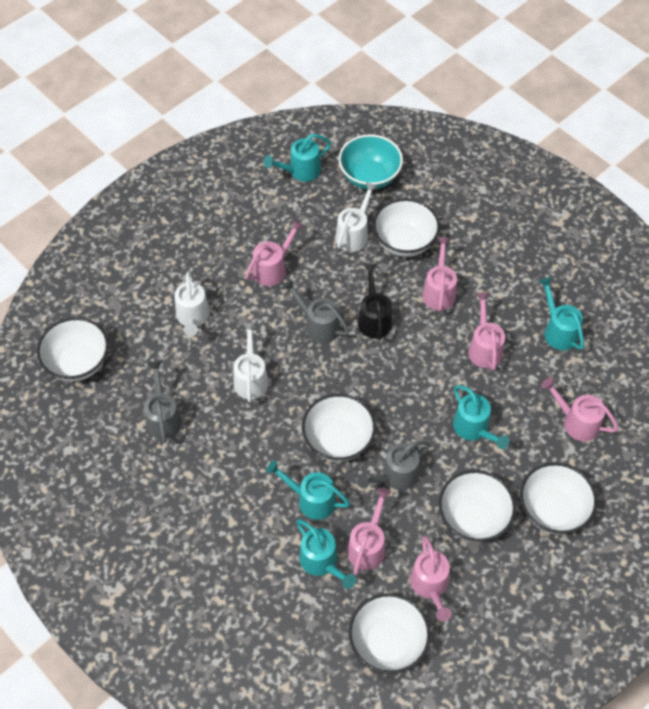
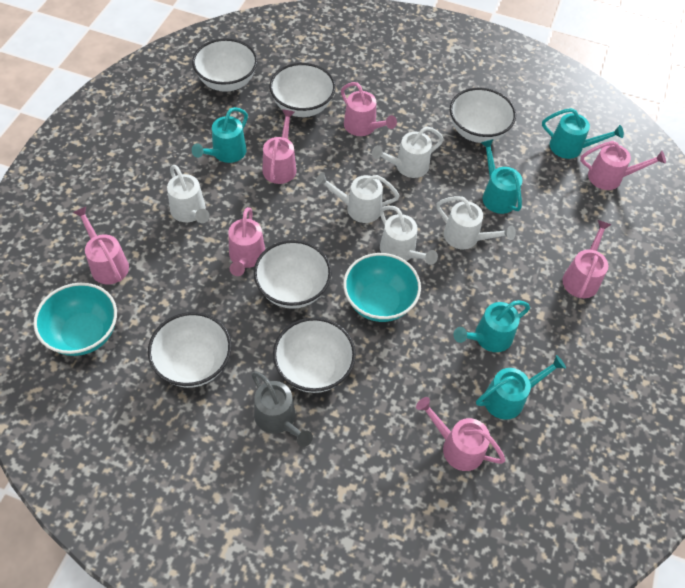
black watering can: 1 -> 0
grey watering can: 3 -> 1
pink watering can: 6 -> 7
turquoise bowl: 1 -> 2
white watering can: 3 -> 5

